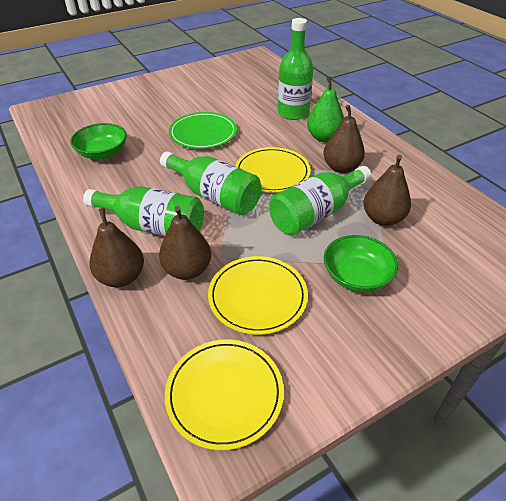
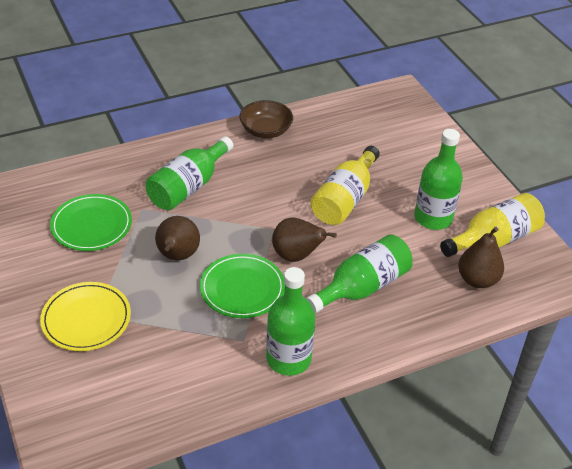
brown bowl: 0 -> 1
brown pear: 4 -> 3
green bowl: 2 -> 0
green pear: 1 -> 0
green plate: 1 -> 2
yellow bottle: 0 -> 2
yellow plate: 3 -> 1

